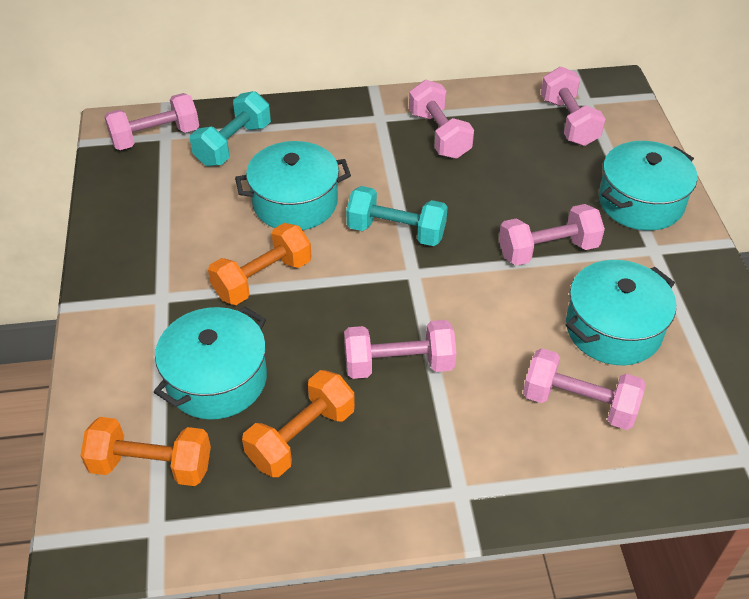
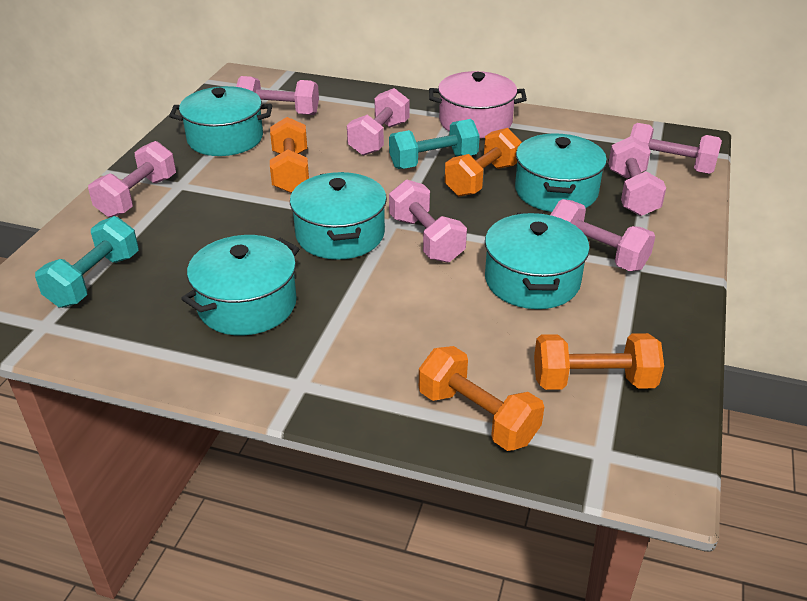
orange dumbbell: 3 -> 4
pink dumbbell: 6 -> 7
pink pot: 0 -> 1
turquoise pot: 4 -> 5

